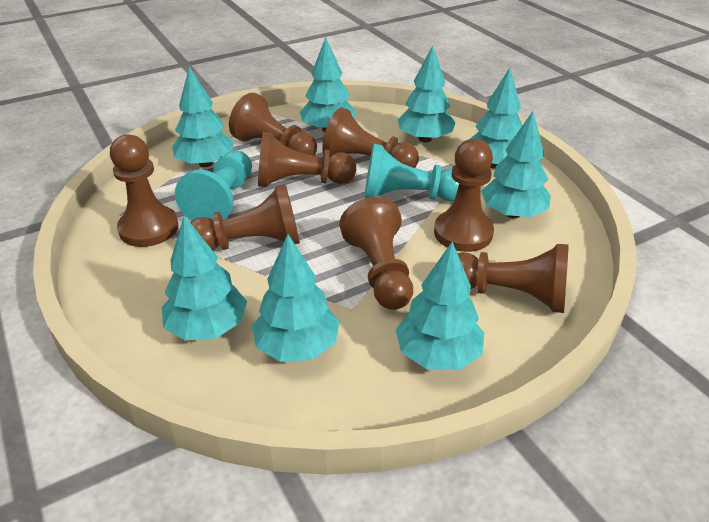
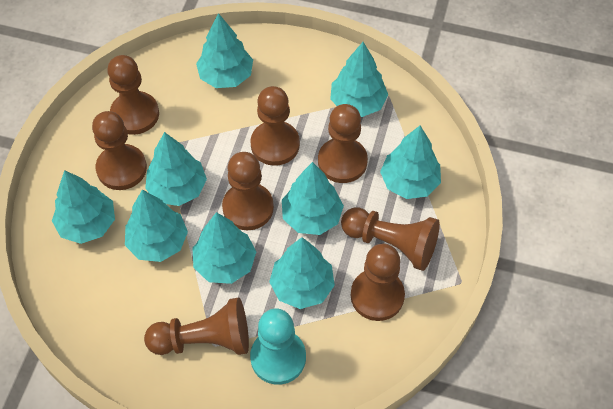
turquoise pawn: 2 -> 1
turquoise tree: 8 -> 9

